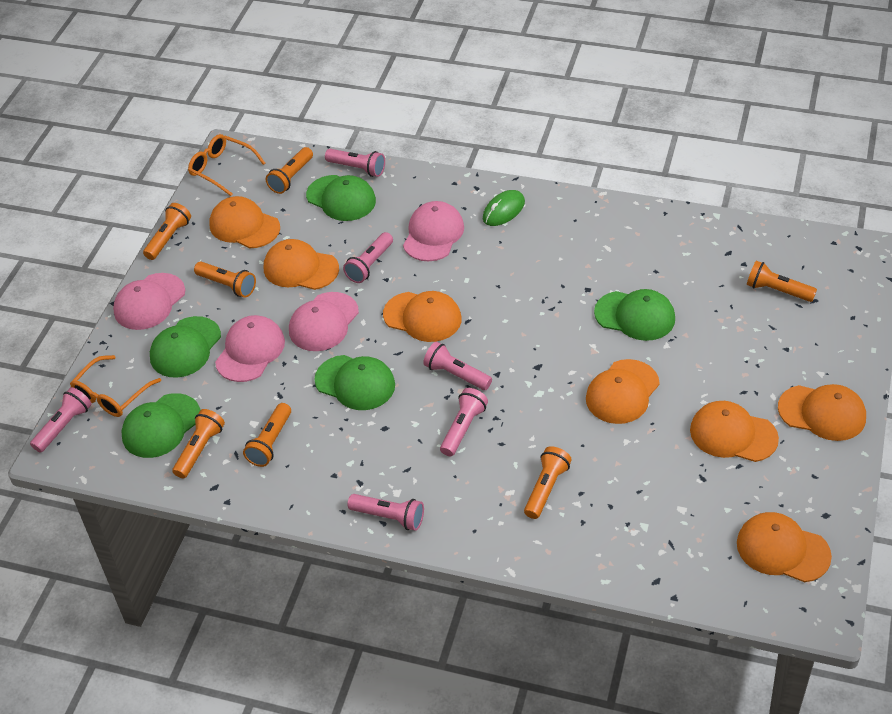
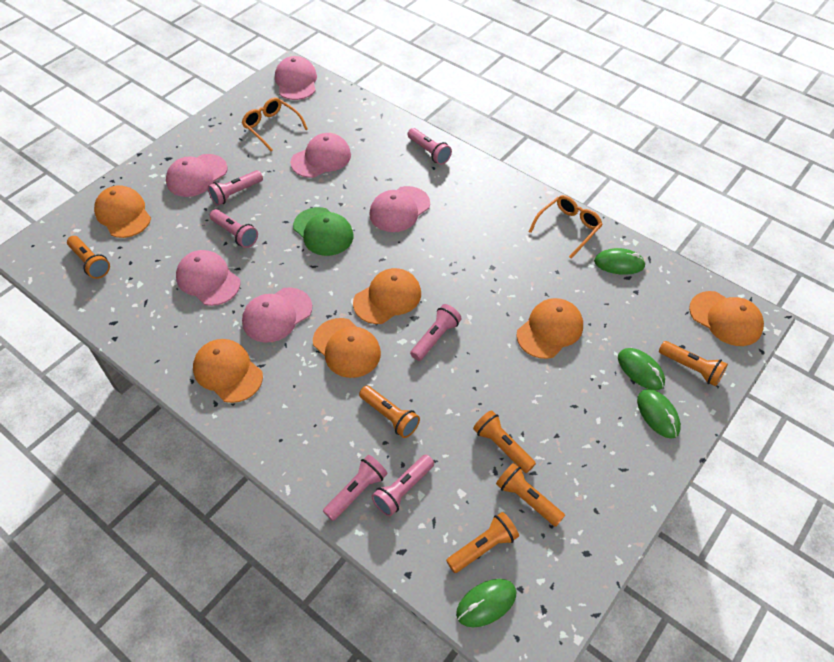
green cap: 5 -> 1
green mouse: 1 -> 4
orange cap: 7 -> 6
orange flashlight: 7 -> 6
pink cap: 4 -> 6

